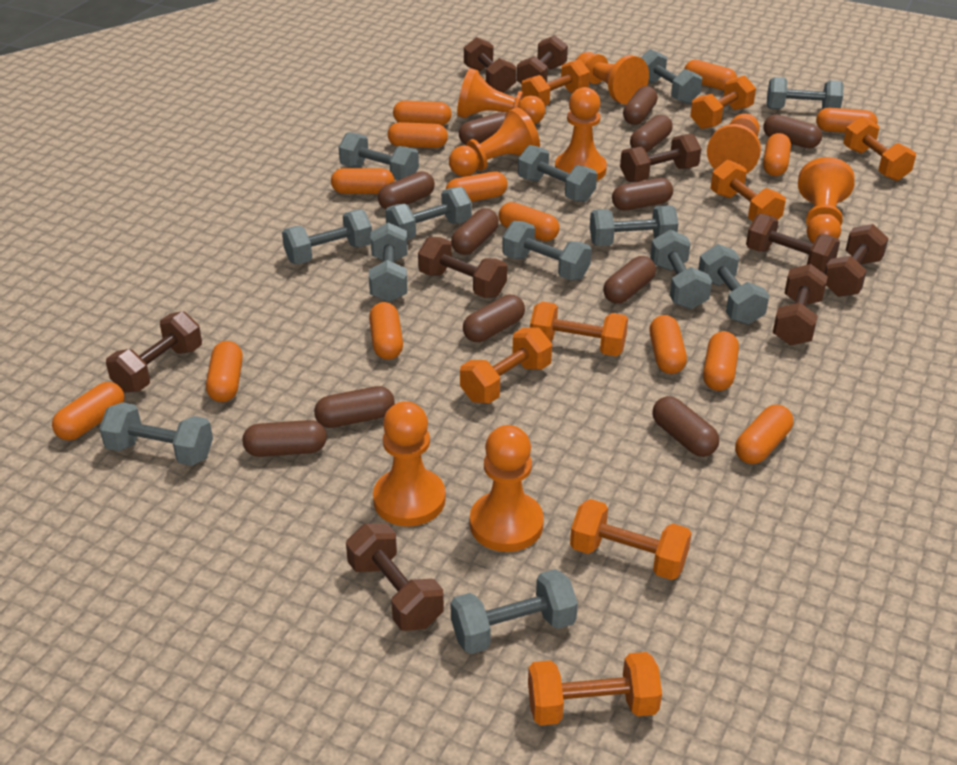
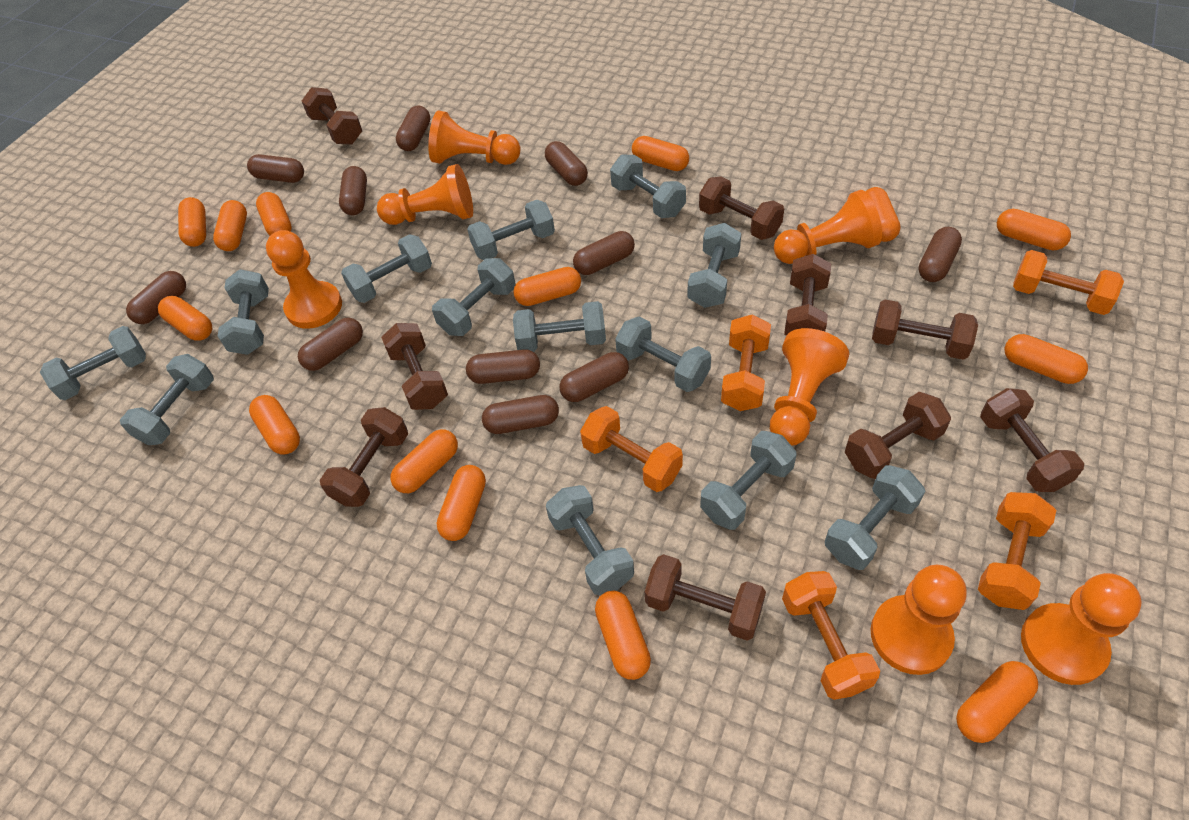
brown capsule: 12 -> 11
orange dumbbell: 8 -> 5
orange pawn: 8 -> 7

